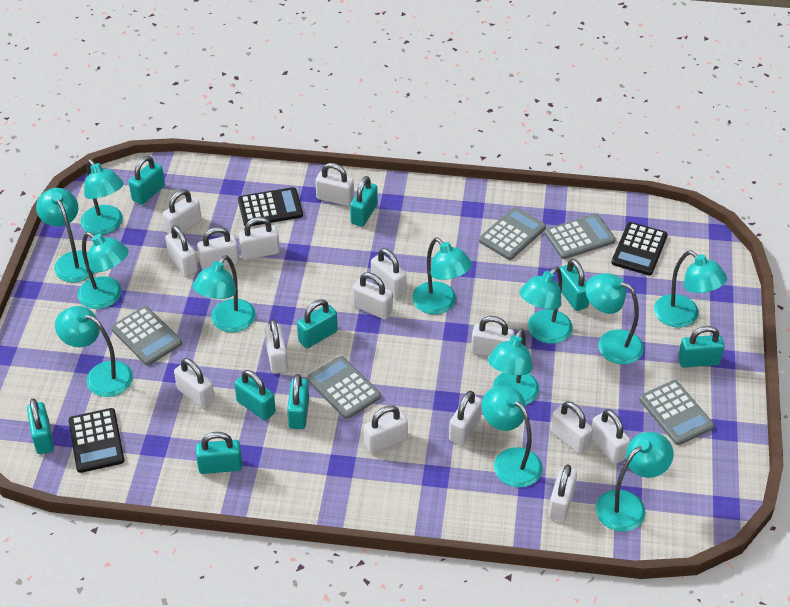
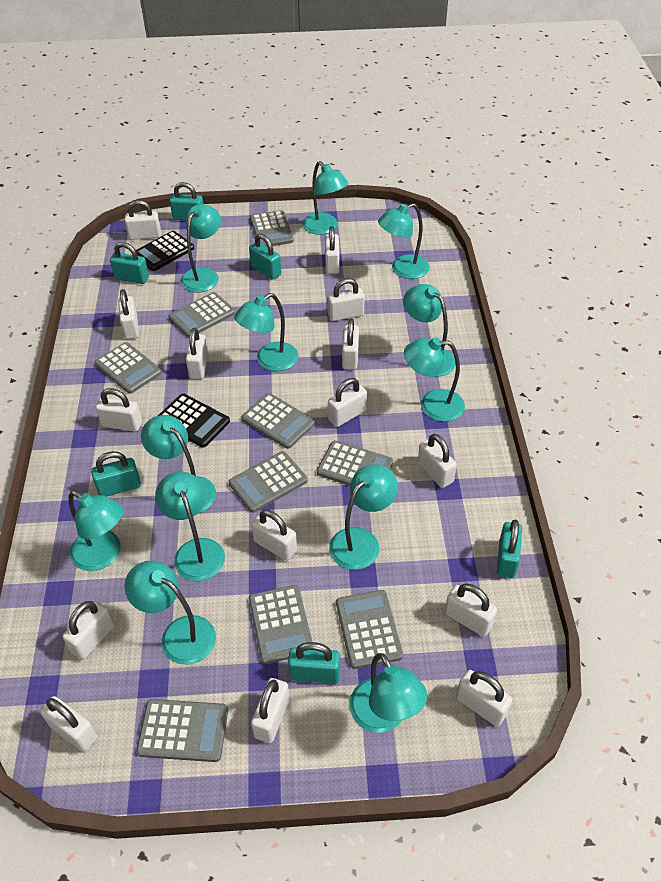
black calculator: 3 -> 2
grey calculator: 5 -> 9
turquoise padlock: 9 -> 6

